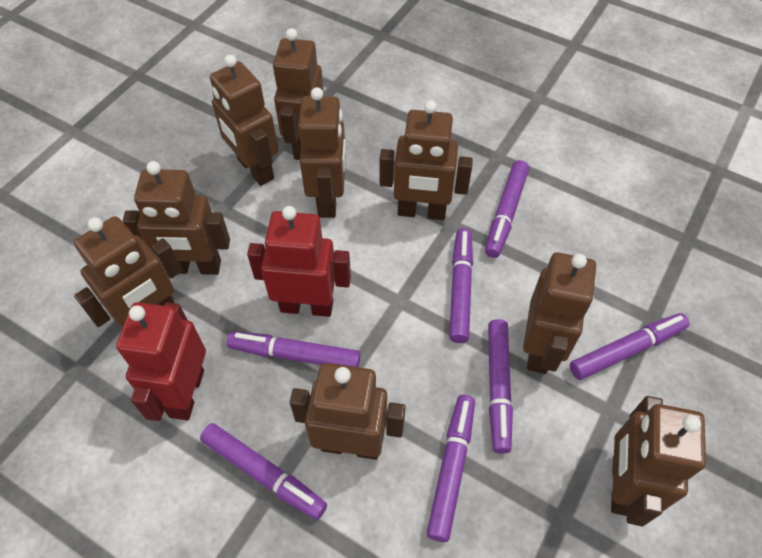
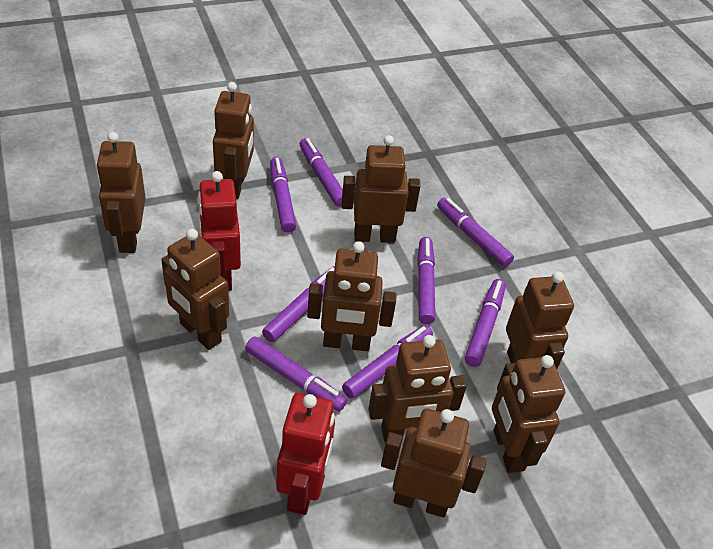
purple marker: 7 -> 8

